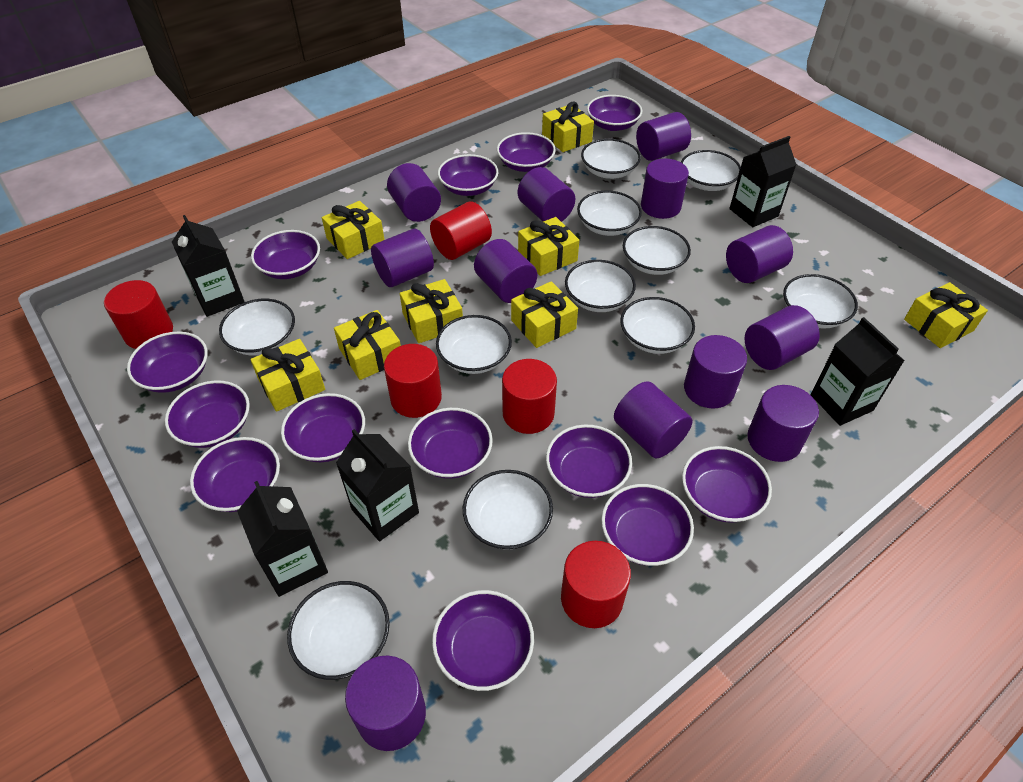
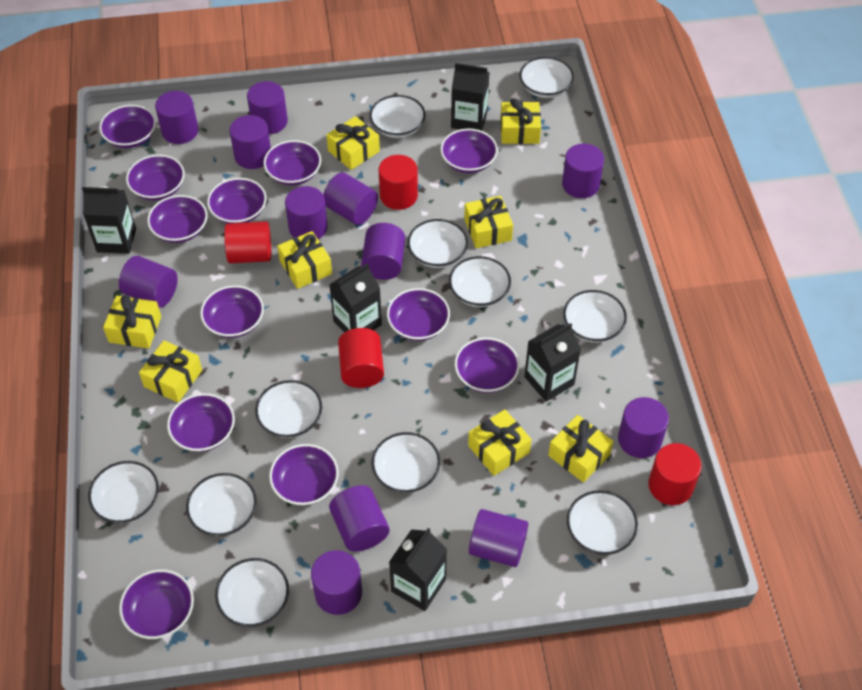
purple bowl: 13 -> 12
red cylinder: 5 -> 4

